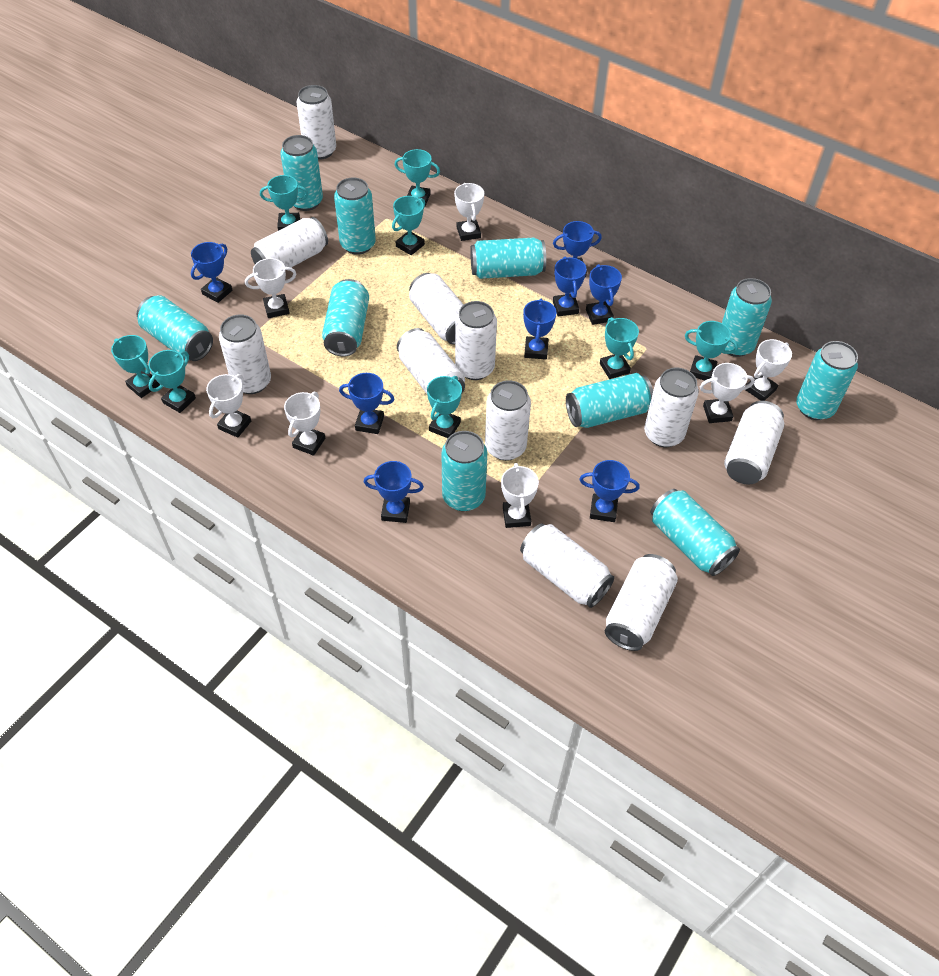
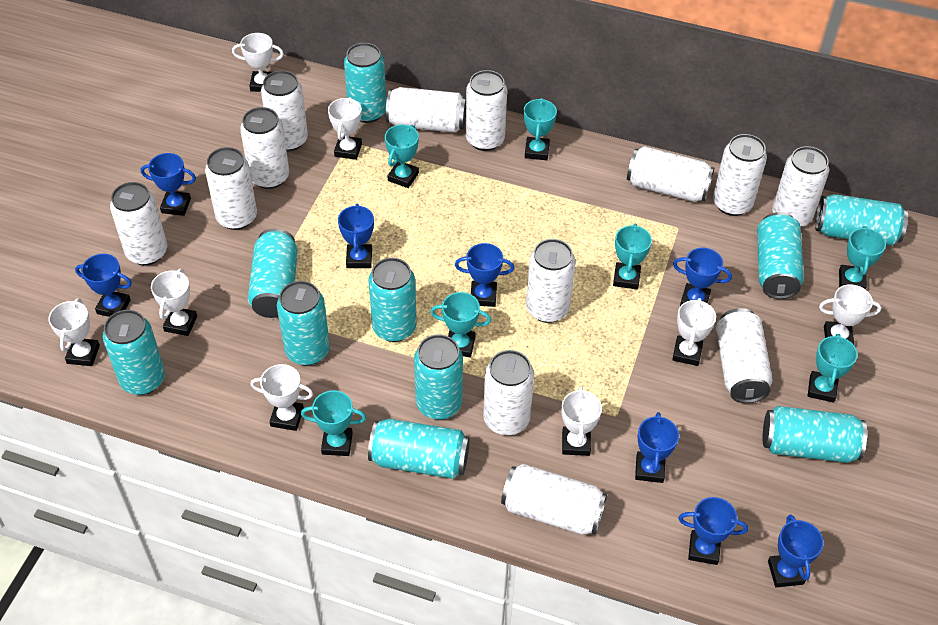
turquoise trophy: 8 -> 7
white can: 11 -> 13
white trophy: 7 -> 8

